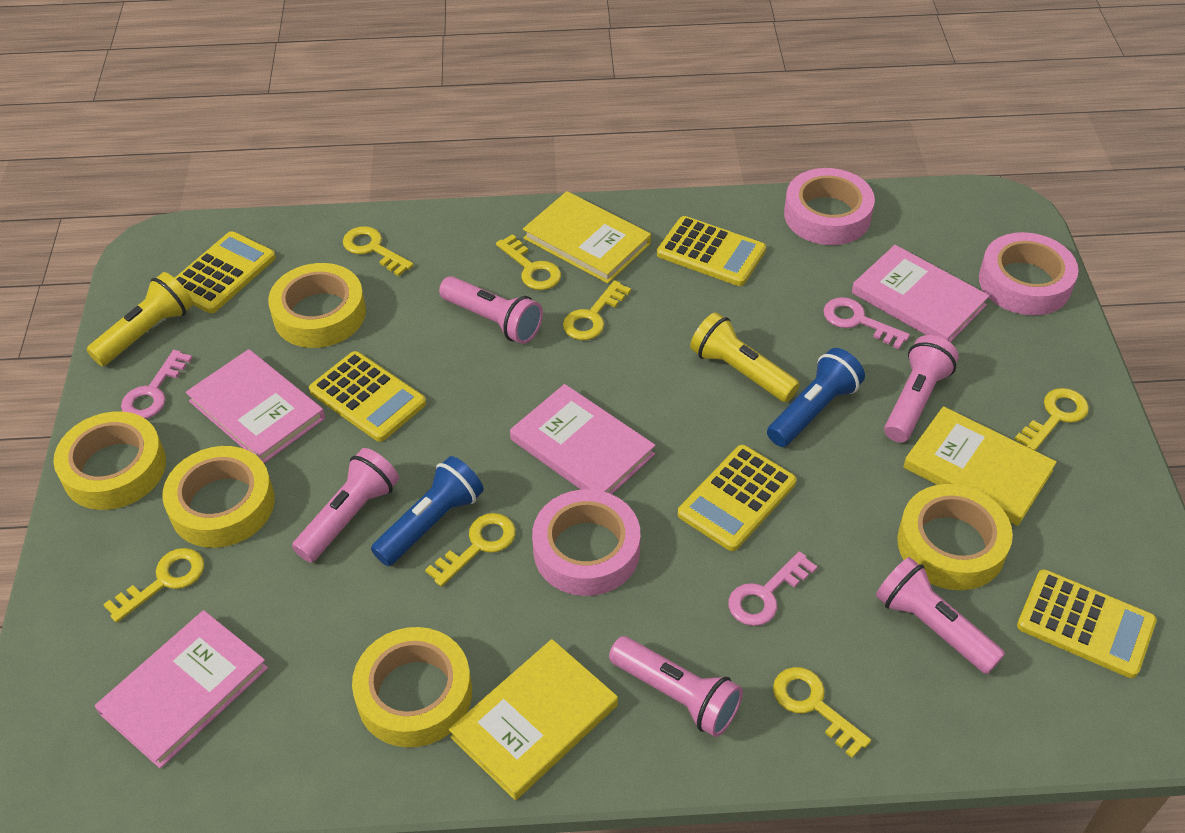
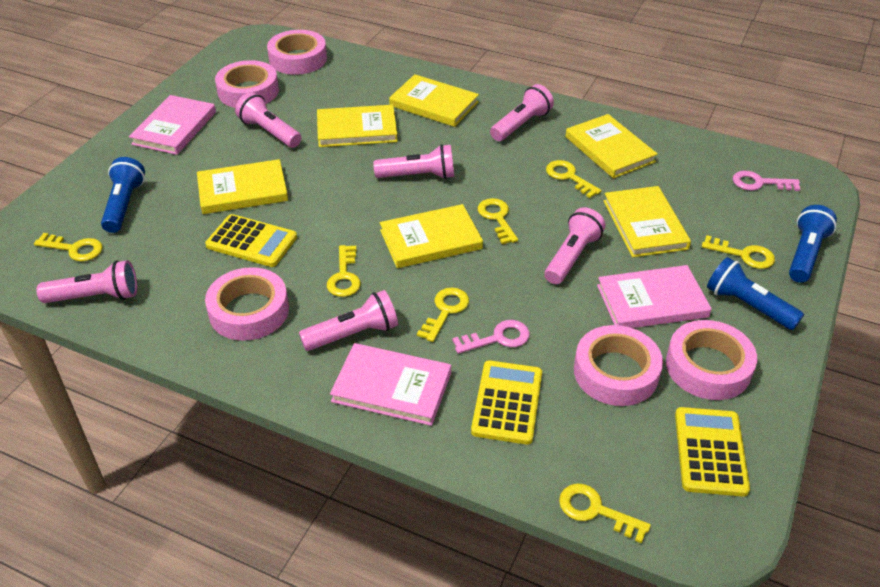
blue flashlight: 2 -> 3
pink book: 4 -> 3
pink flashlight: 5 -> 6
pink key: 3 -> 2
pink tape: 3 -> 5
yellow book: 3 -> 6
yellow calculator: 5 -> 3
yellow flashlight: 2 -> 0
yellow tape: 5 -> 0

